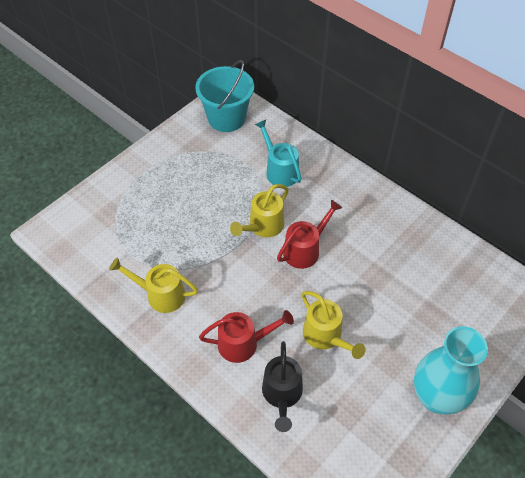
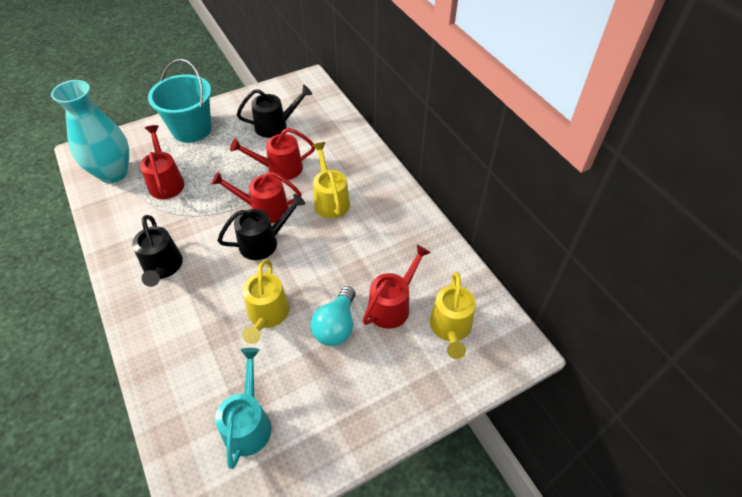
black watering can: 1 -> 3
red watering can: 2 -> 4
turquoise light bulb: 0 -> 1

